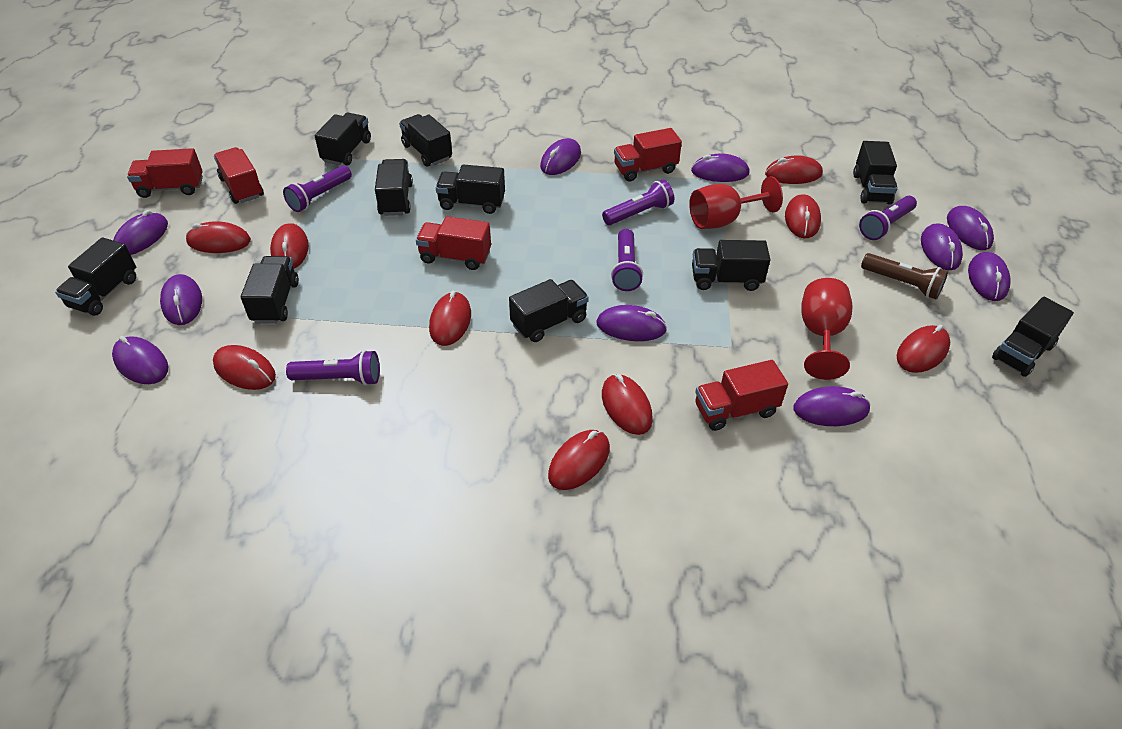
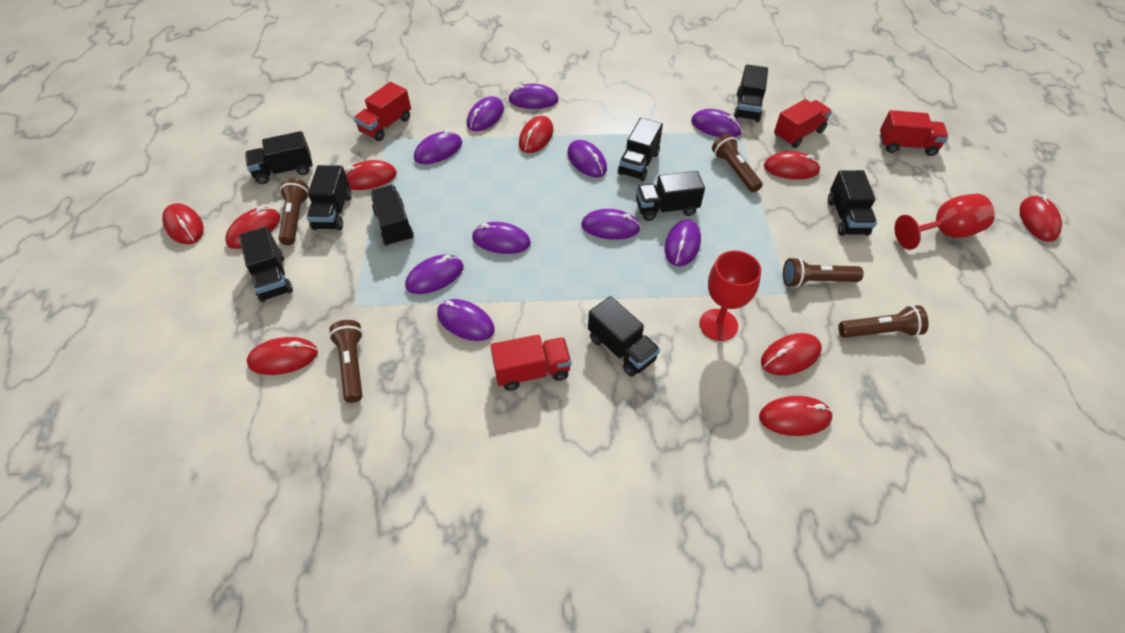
black truck: 10 -> 9
brown flashlight: 1 -> 5
purple flashlight: 5 -> 0
red truck: 5 -> 4

